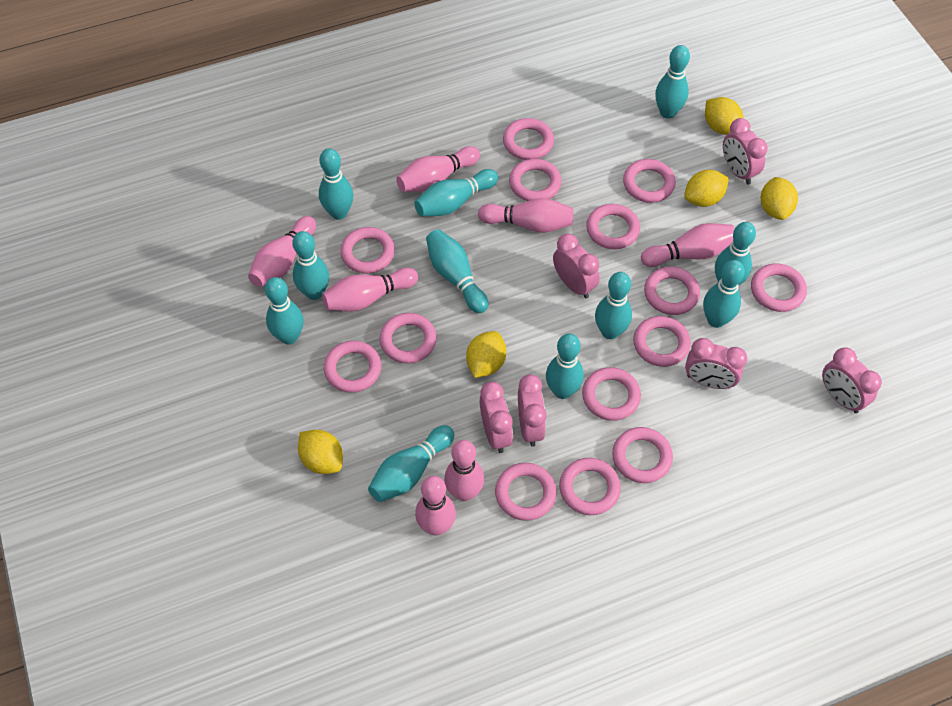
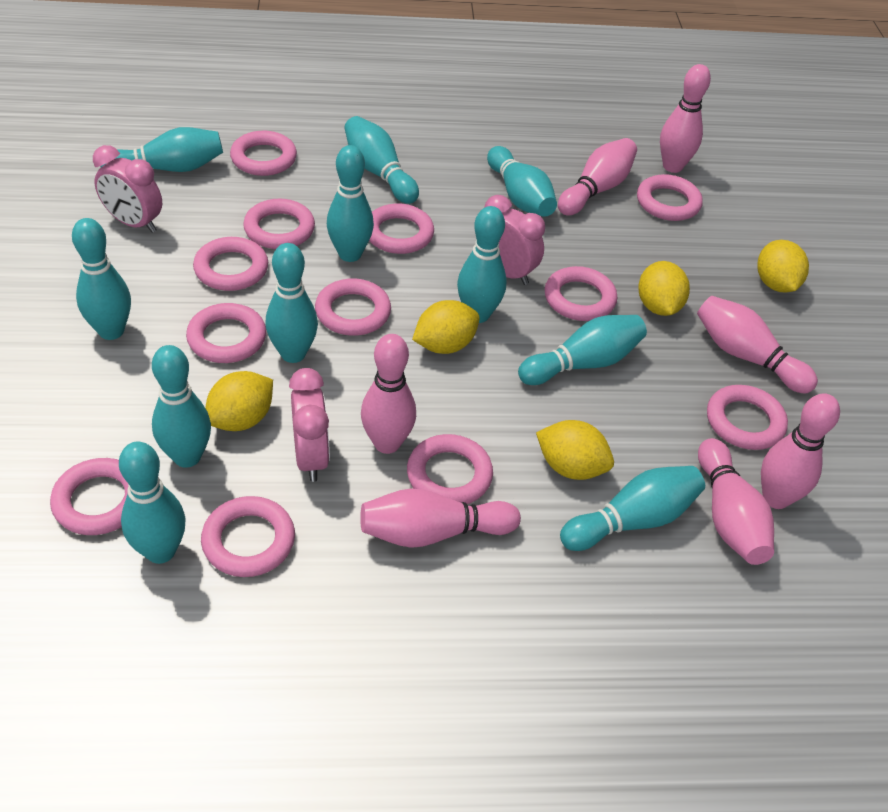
pink clock: 6 -> 3
pink ring: 14 -> 12

